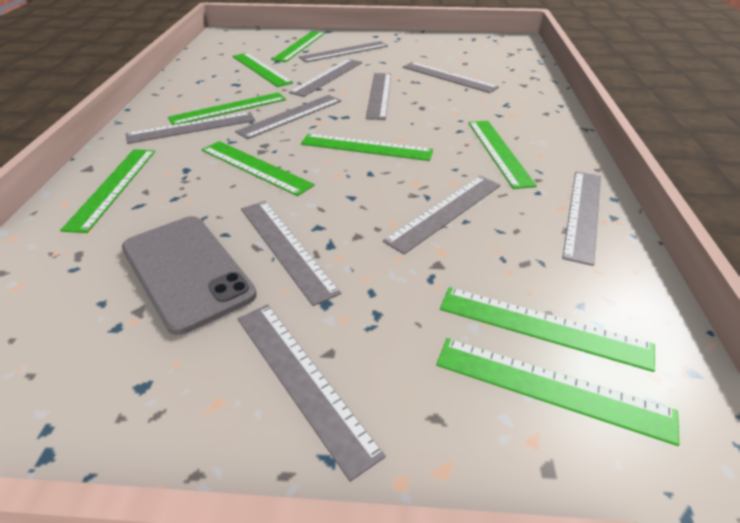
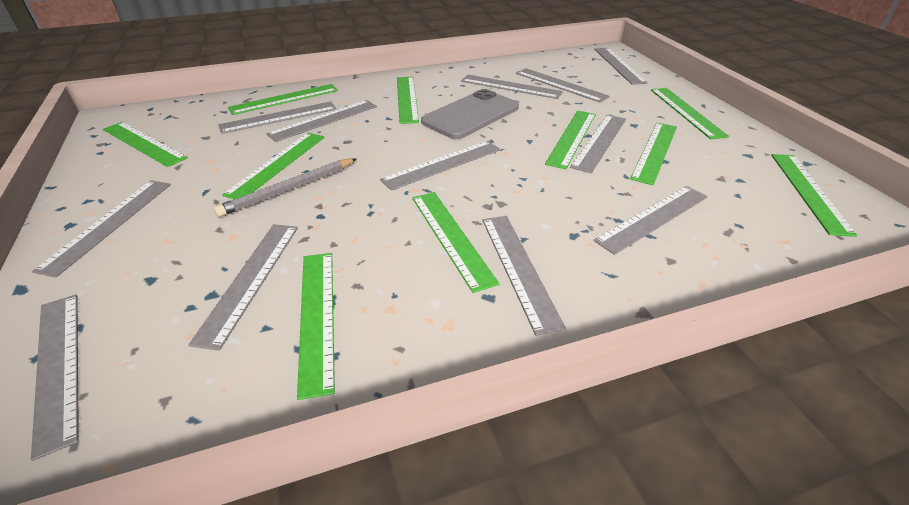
green ruler: 9 -> 10
grey pencil: 0 -> 1
grey ruler: 10 -> 12

